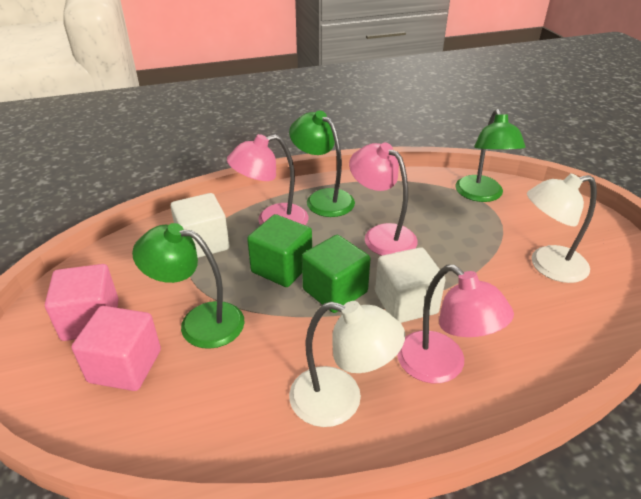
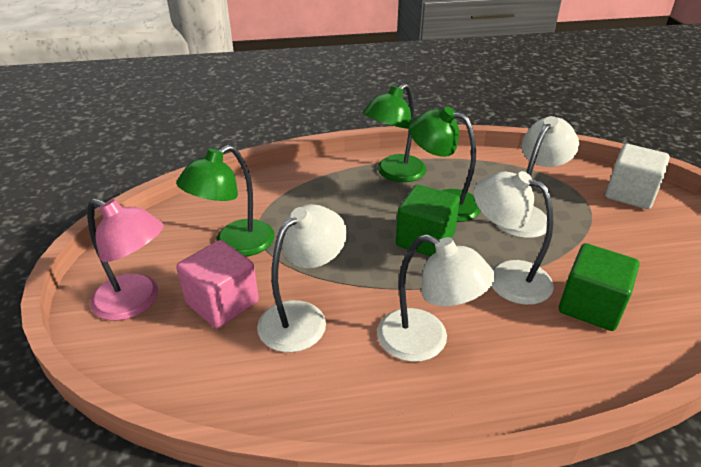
pink cube: 2 -> 1
pink lamp: 3 -> 1
white cube: 2 -> 1
white lamp: 2 -> 4

